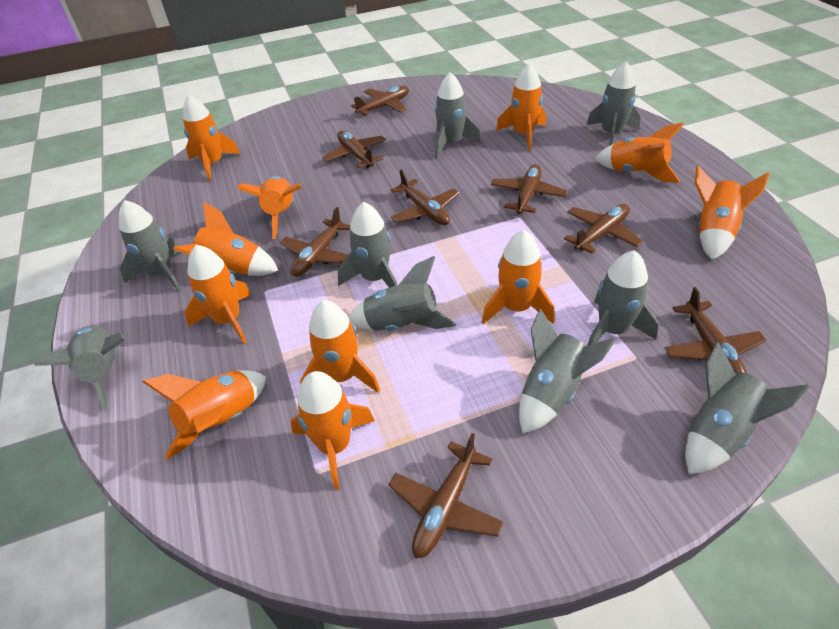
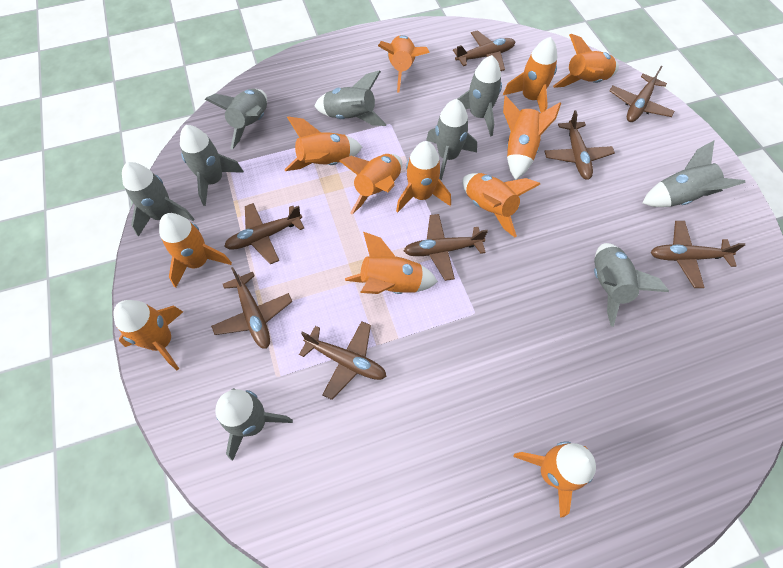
orange rocket: 11 -> 12

